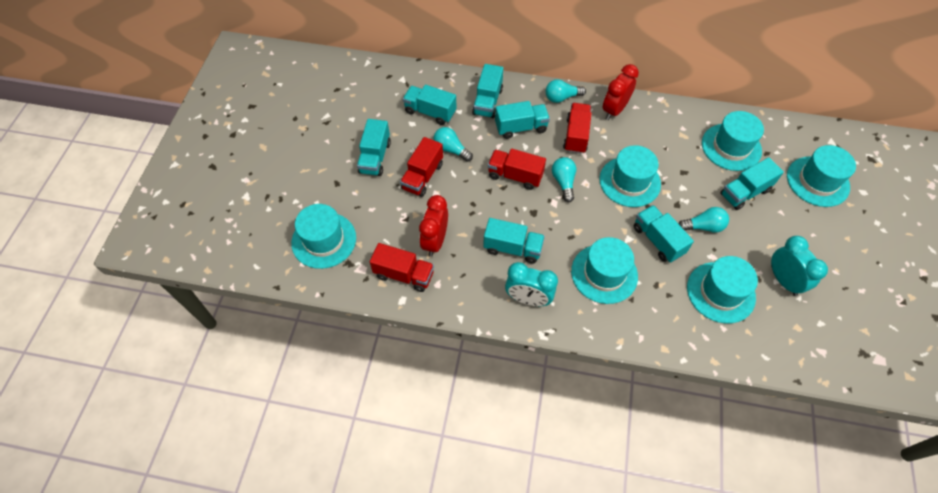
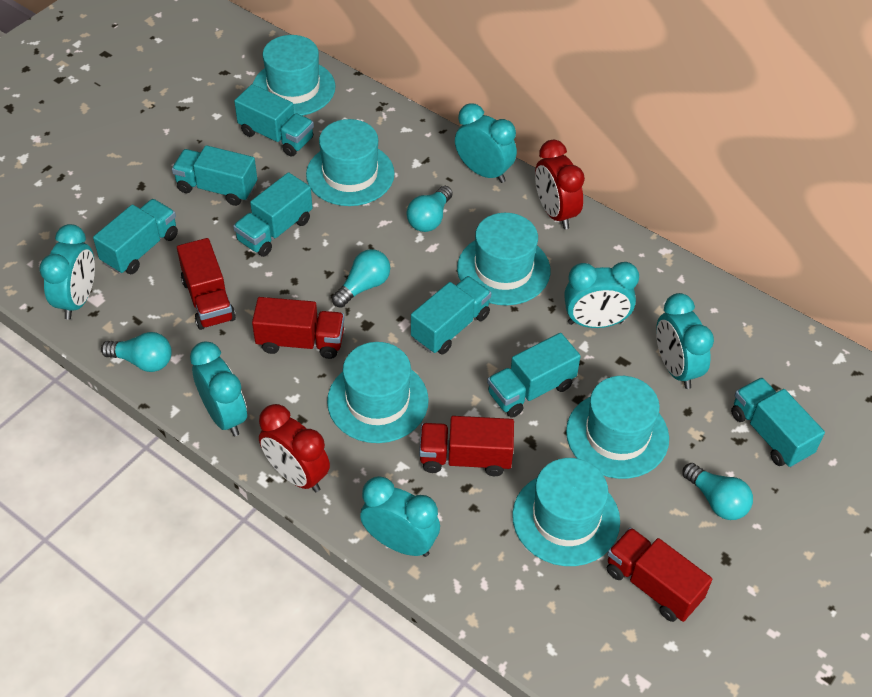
turquoise clock: 2 -> 6

